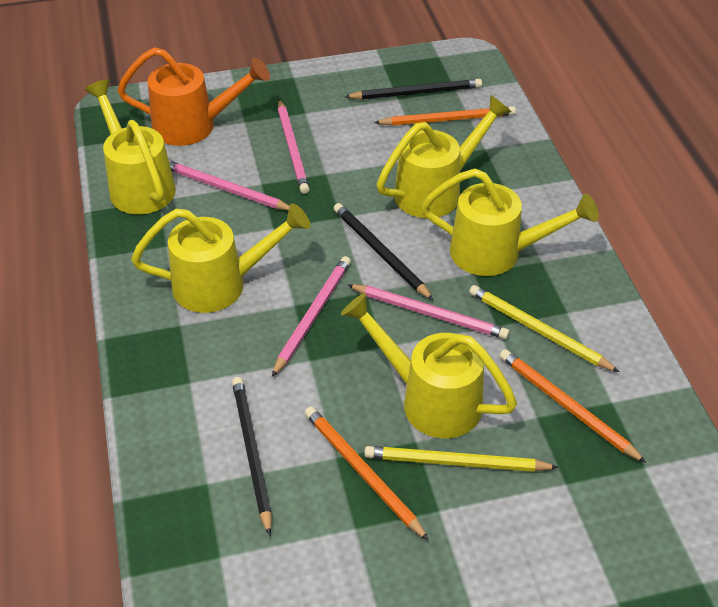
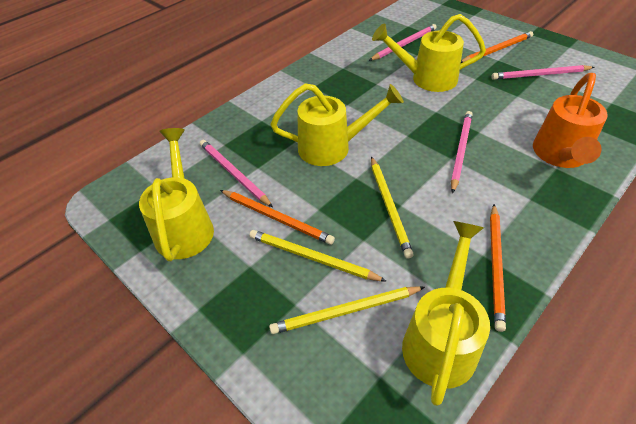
black pencil: 3 -> 0
yellow pencil: 2 -> 3
yellow watering can: 5 -> 4

